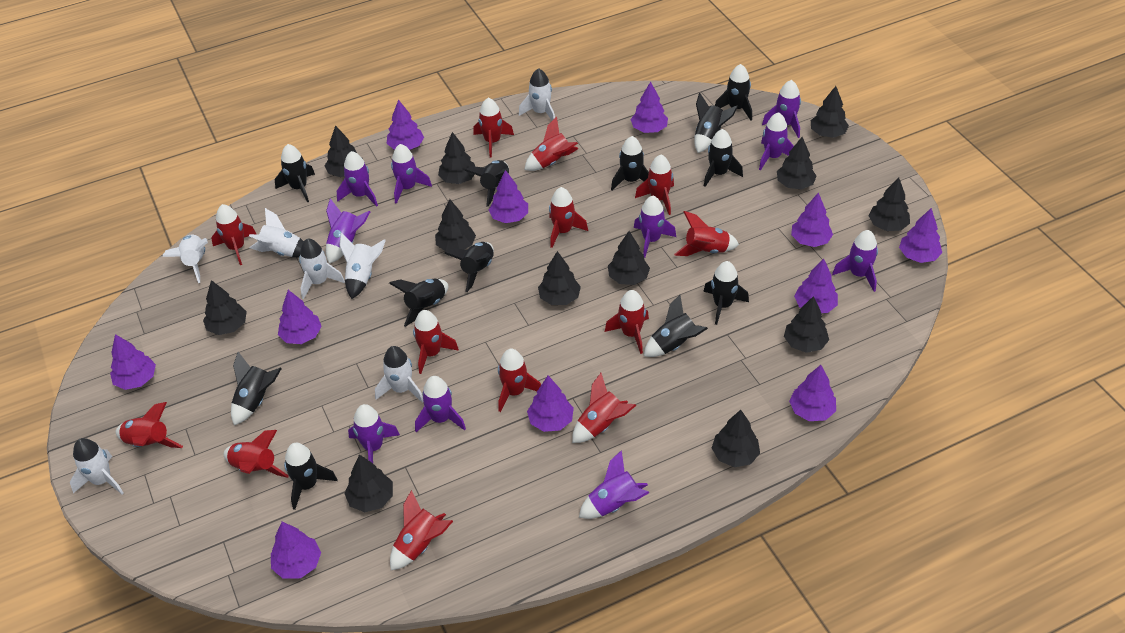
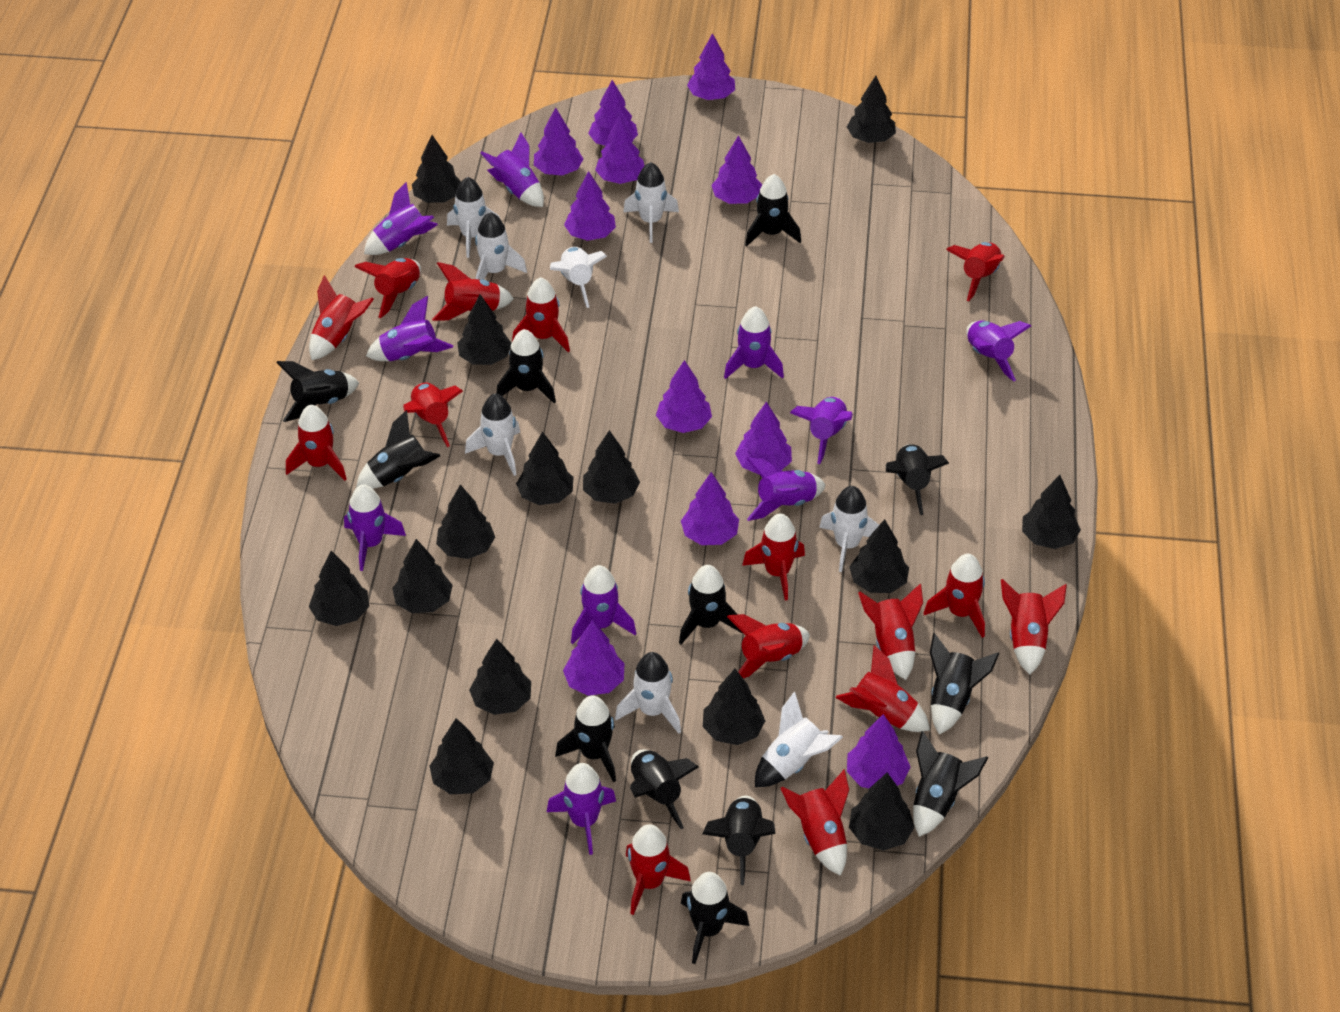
black tree: 12 -> 14
red rocket: 13 -> 15
white rocket: 7 -> 8

